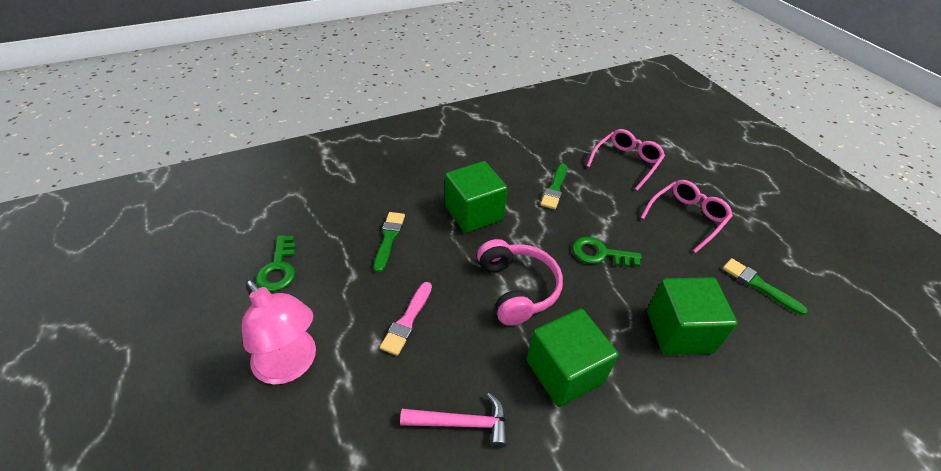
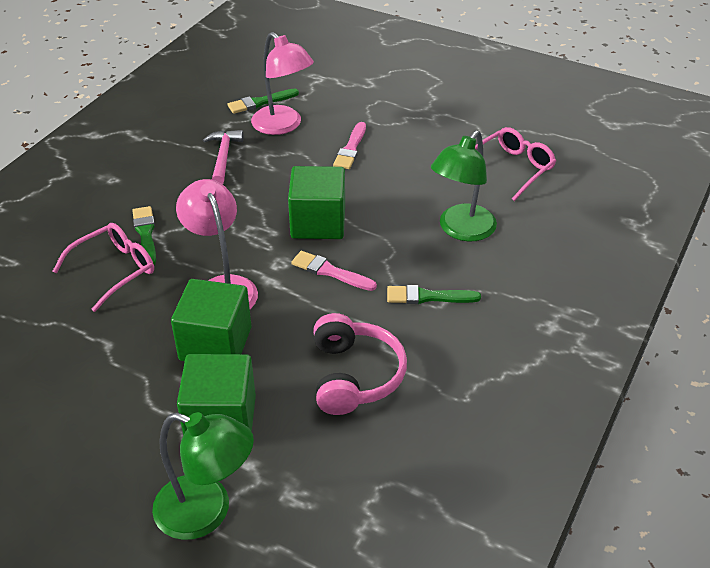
green key: 2 -> 0
green lamp: 0 -> 2
pink brush: 1 -> 2
pink lamp: 1 -> 2

